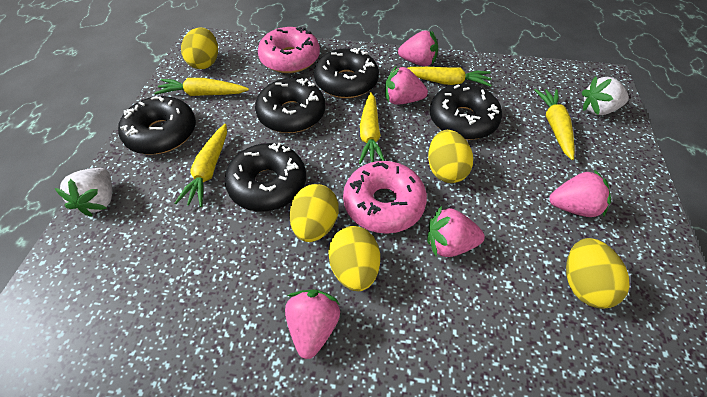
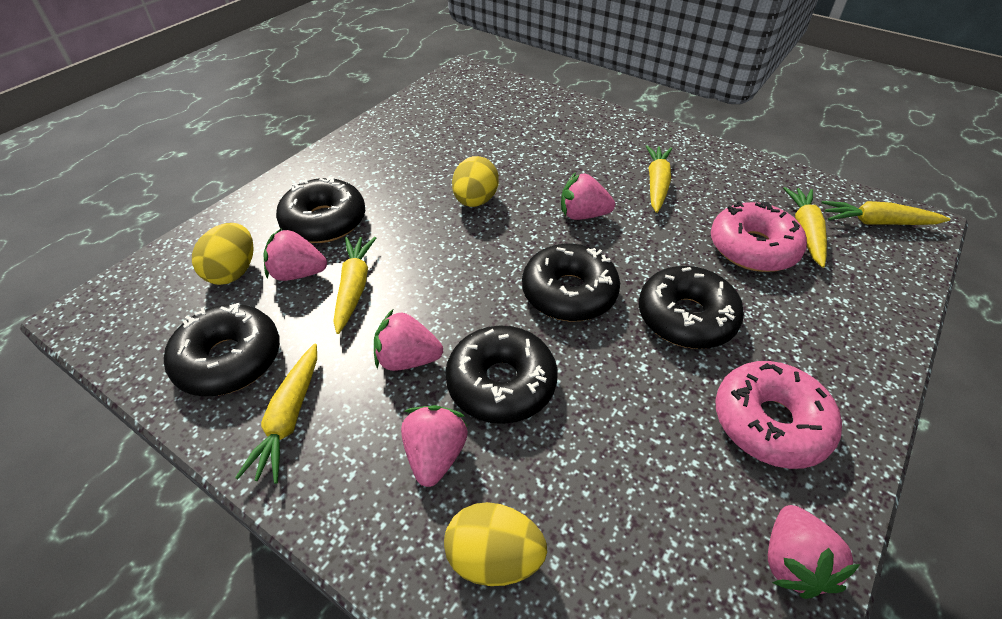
white strawberry: 2 -> 0
yellow egg: 5 -> 3

